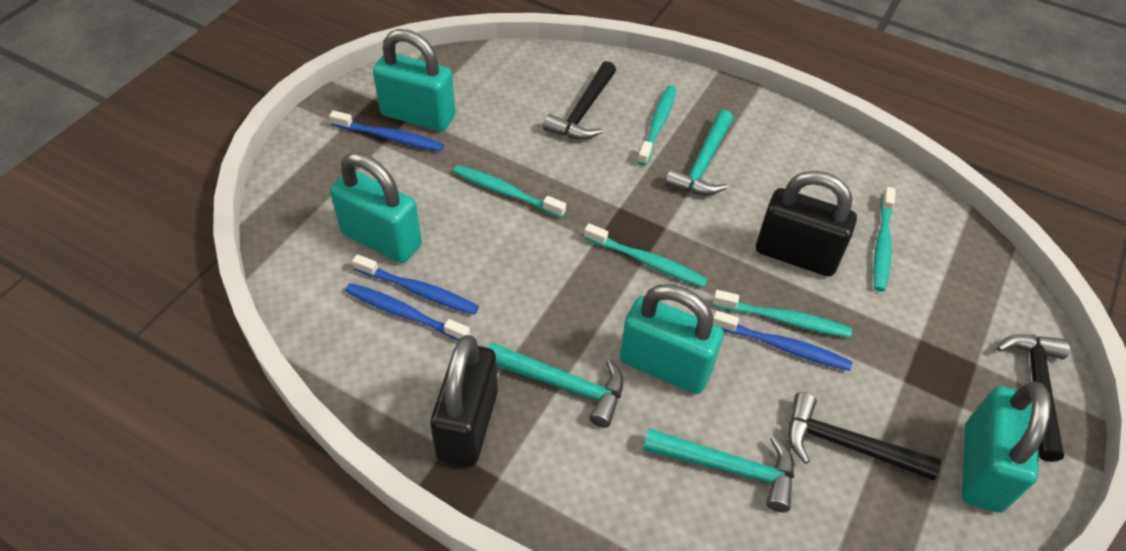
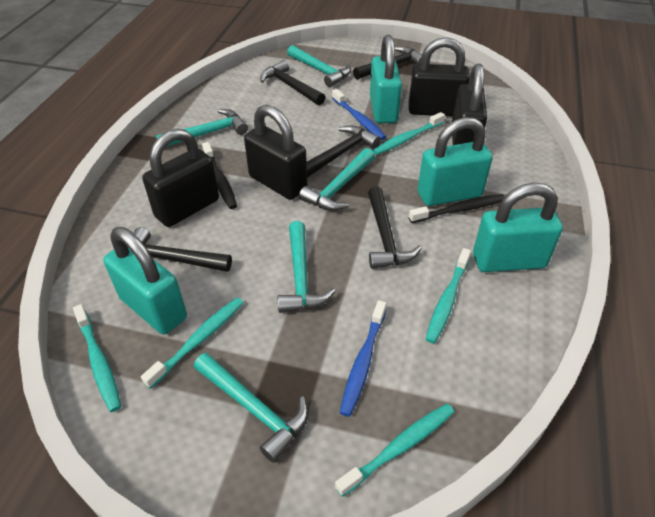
black hammer: 3 -> 5
black padlock: 2 -> 4
black toothbrush: 0 -> 2
blue toothbrush: 4 -> 2
turquoise hammer: 3 -> 5

